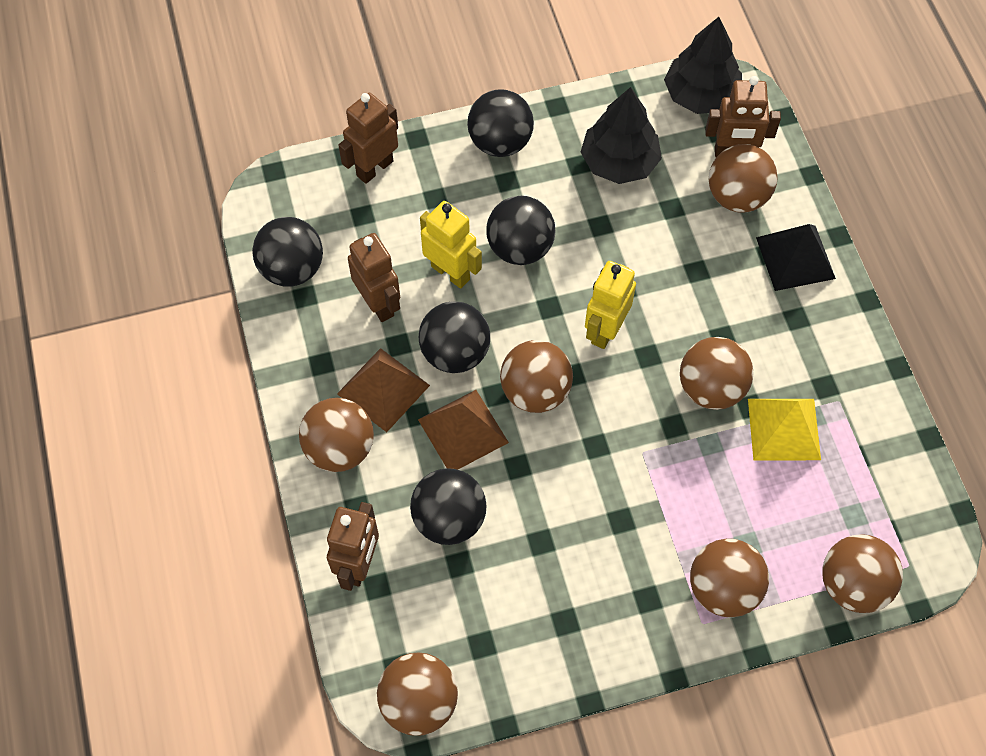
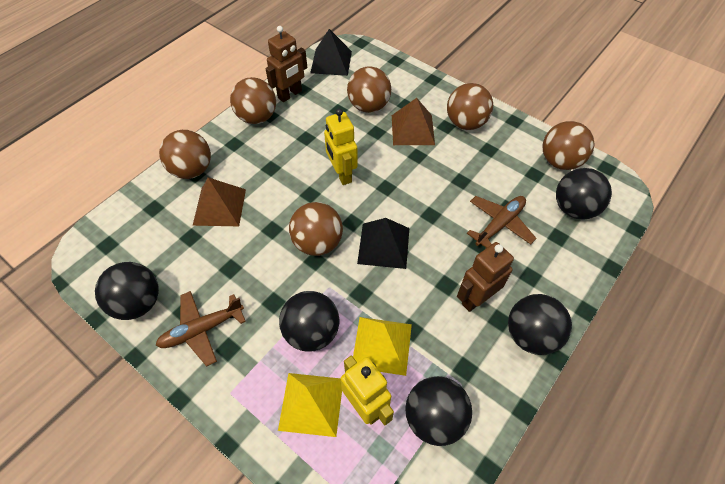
black pyramid: 1 -> 2
black tree: 2 -> 0
brown ball: 7 -> 6
brown plane: 0 -> 2
brown robot: 4 -> 2
yellow pyramid: 1 -> 2

